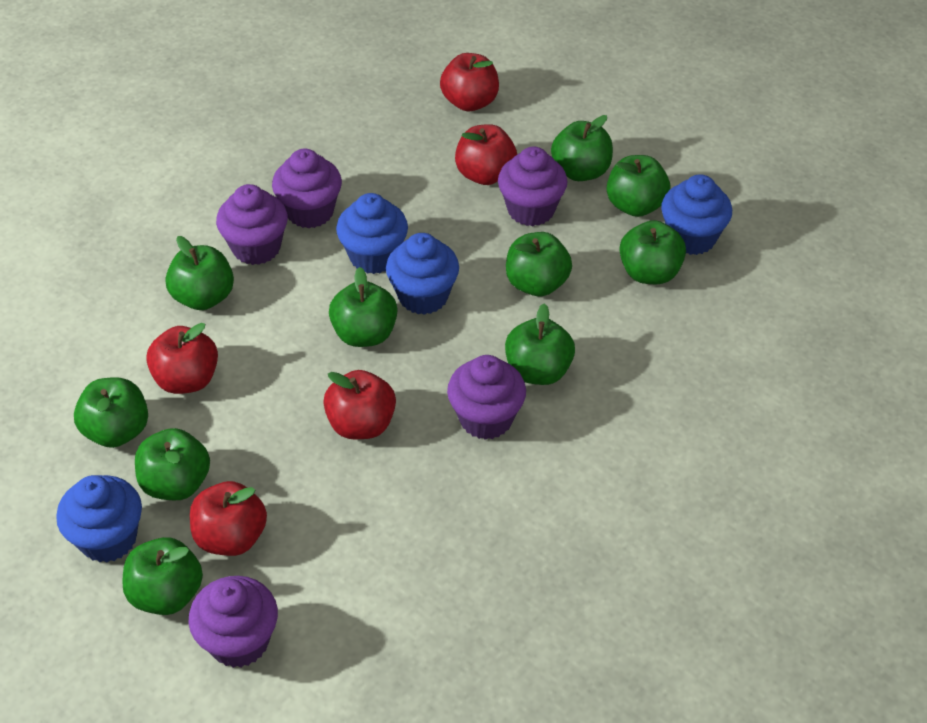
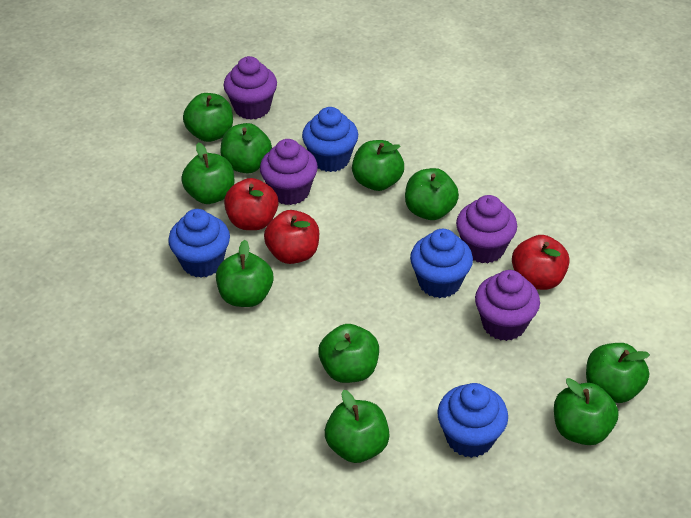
purple cupcake: 5 -> 4
red apple: 5 -> 3

